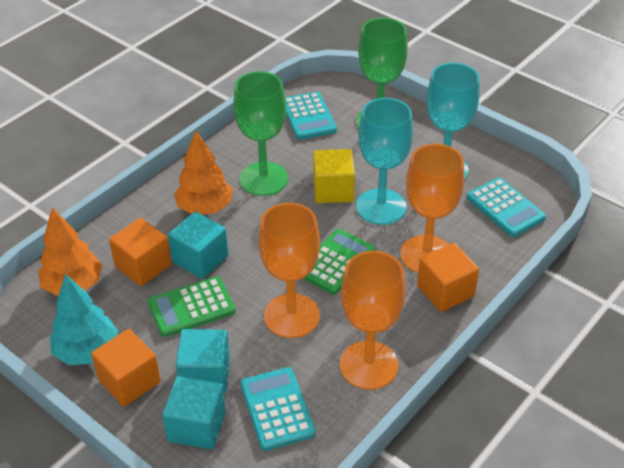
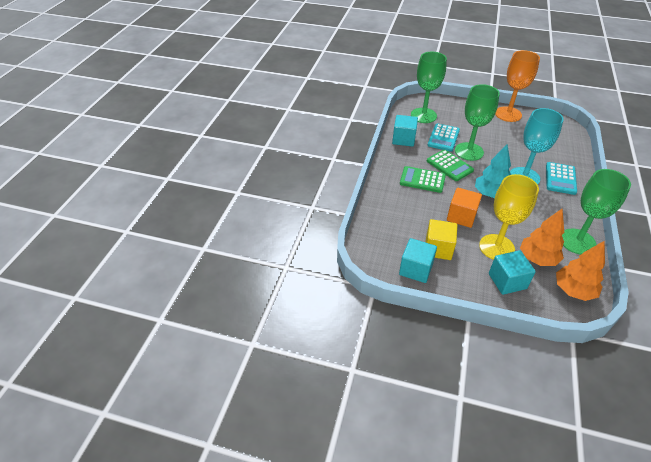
green goblet: 2 -> 3
orange cube: 3 -> 1
orange goblet: 3 -> 1
turquoise calculator: 3 -> 2
turquoise goblet: 2 -> 1
yellow goblet: 0 -> 1

